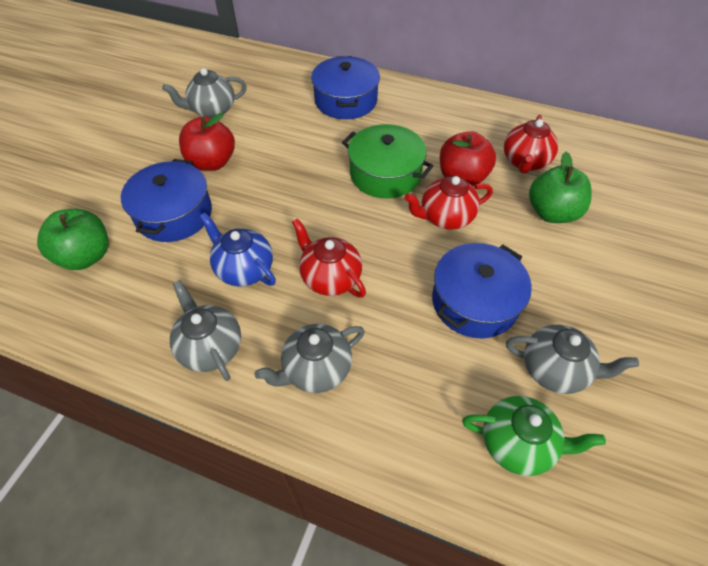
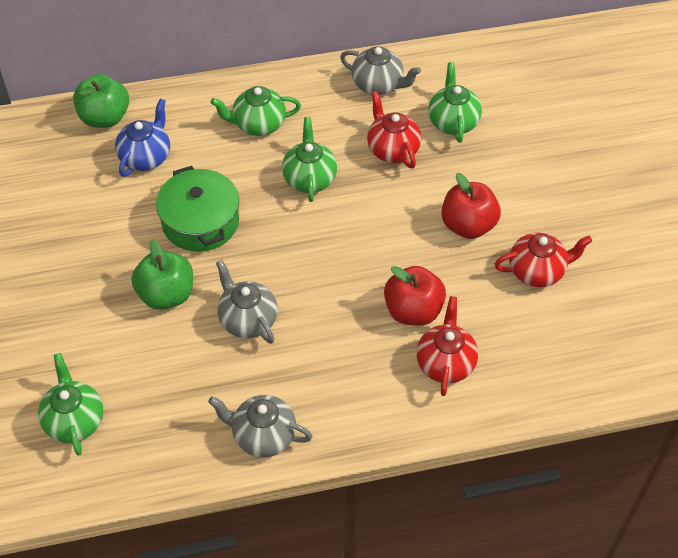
blue pot: 3 -> 0
green teapot: 1 -> 4
grey teapot: 4 -> 3

